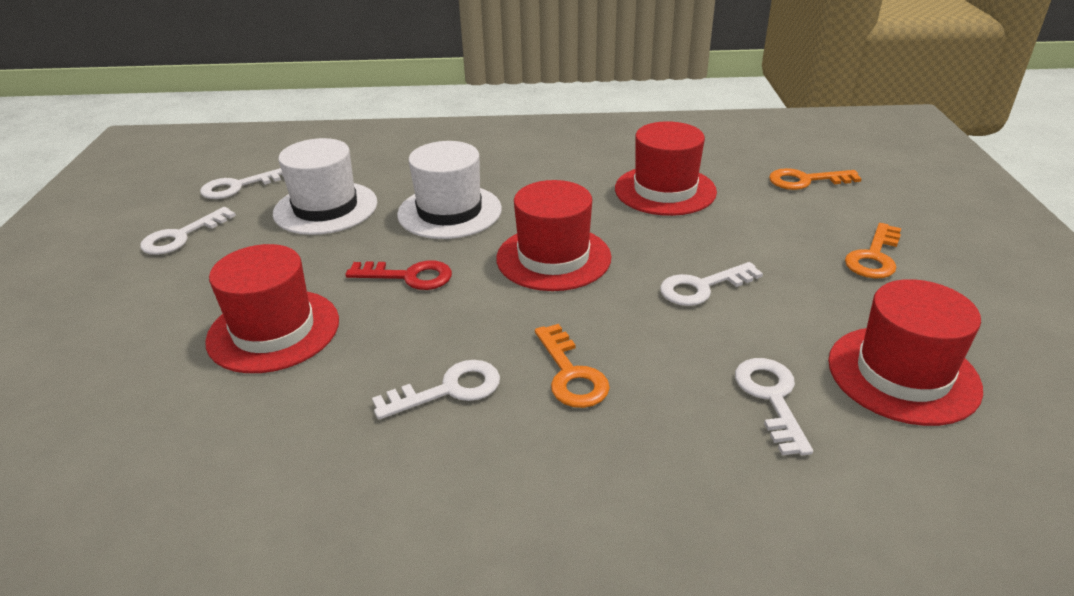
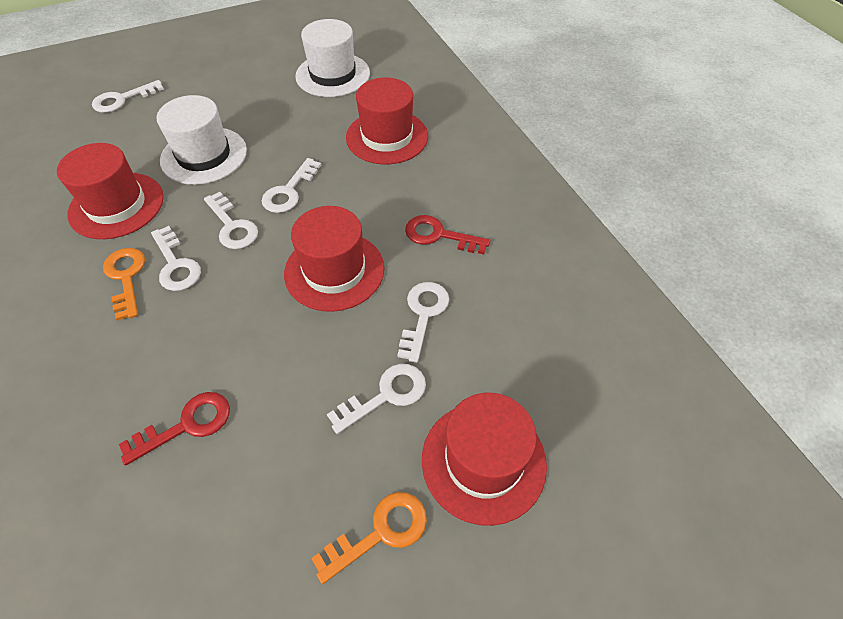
orange key: 3 -> 2
red key: 1 -> 2
white key: 5 -> 6

